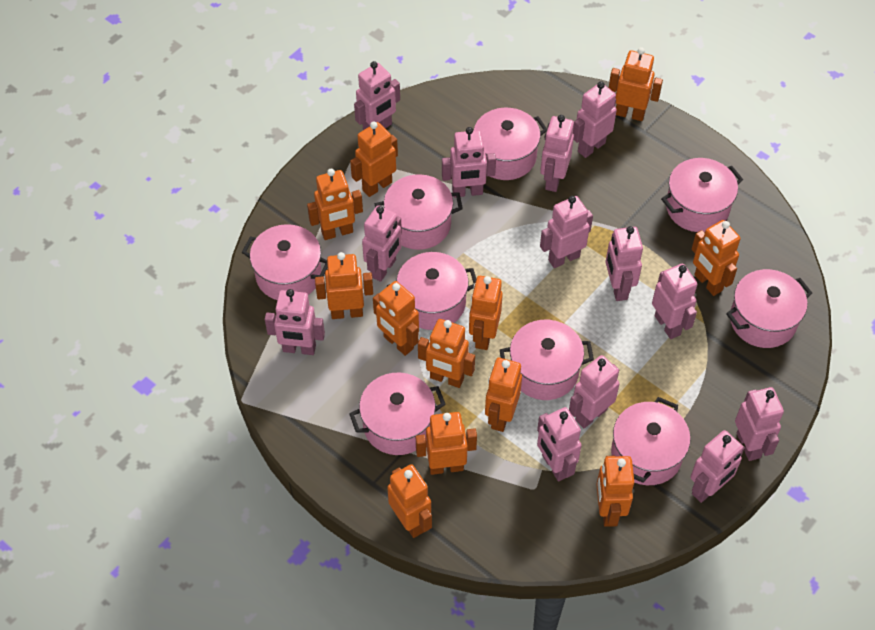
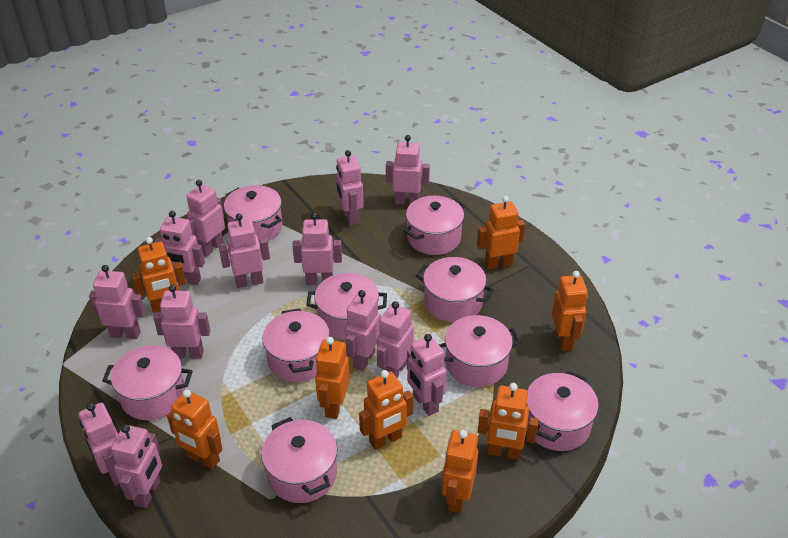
orange robot: 12 -> 8

